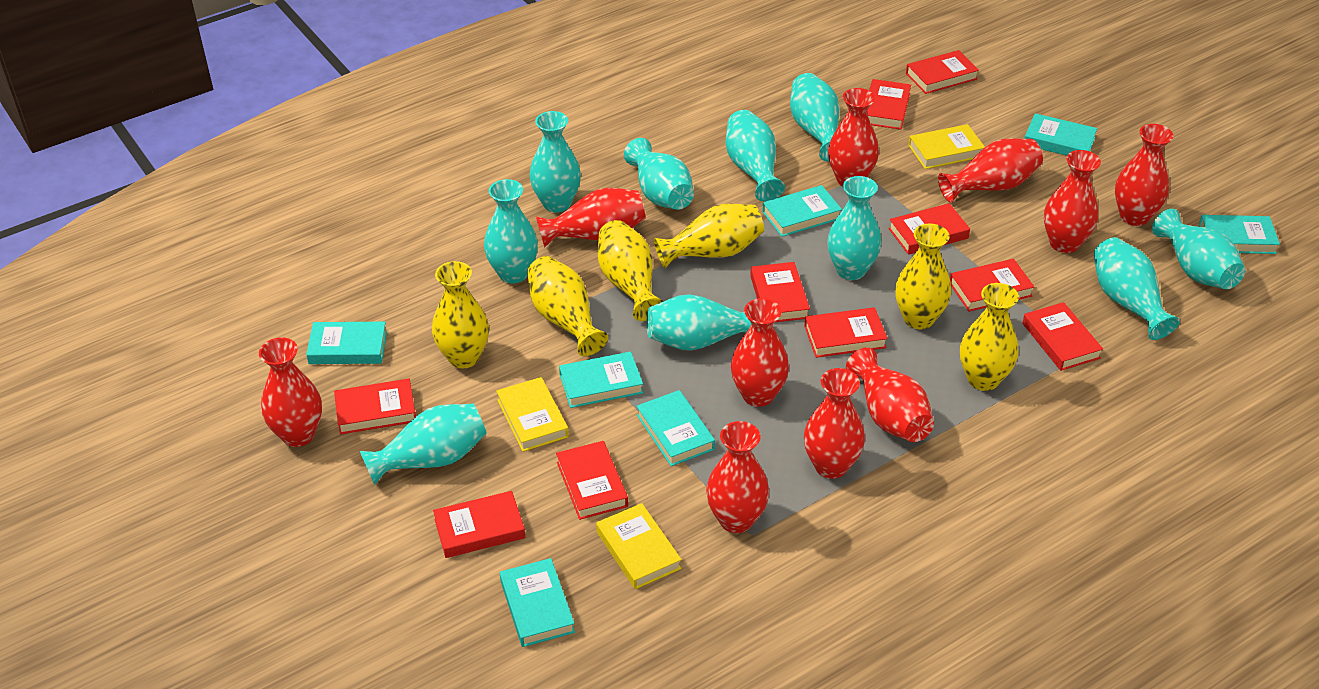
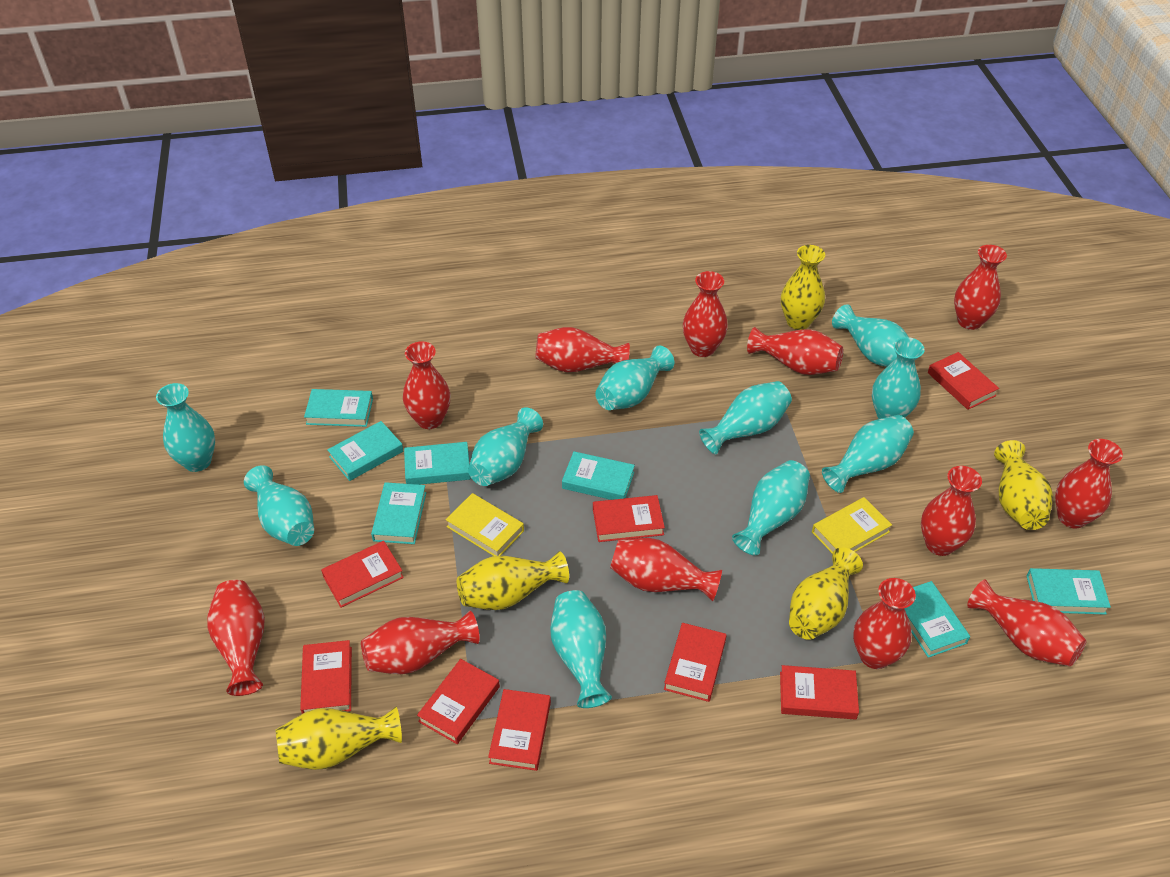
red book: 10 -> 8
red vase: 10 -> 12
yellow book: 3 -> 2
yellow vase: 6 -> 5

